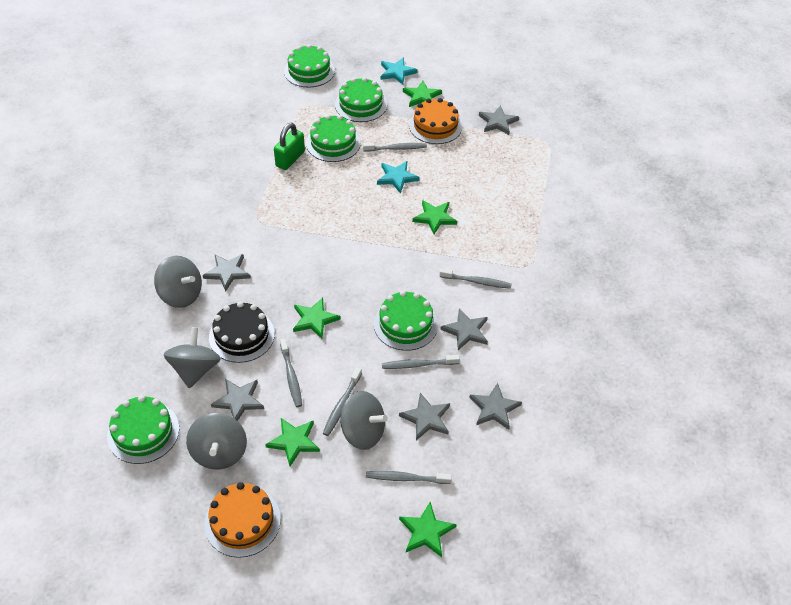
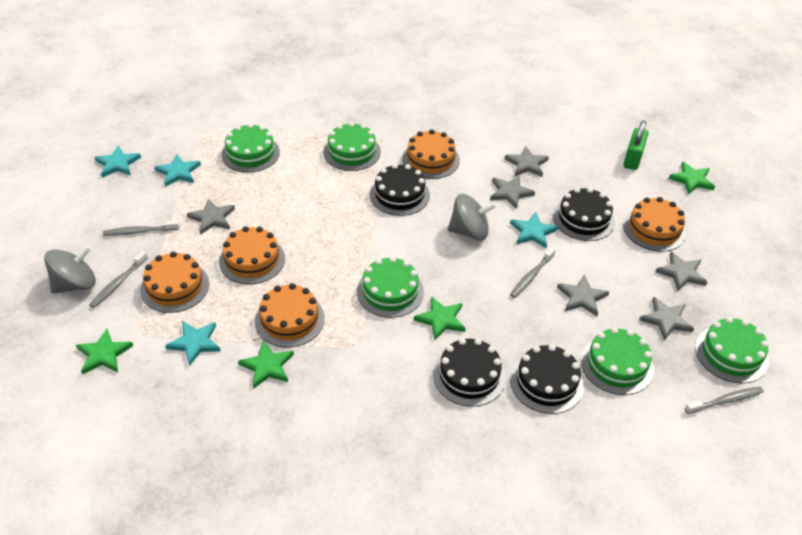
black cake: 1 -> 4
green star: 5 -> 4
grey spinning top: 4 -> 2
grey toothbrush: 6 -> 4
orange cake: 2 -> 5
turquoise star: 2 -> 4

